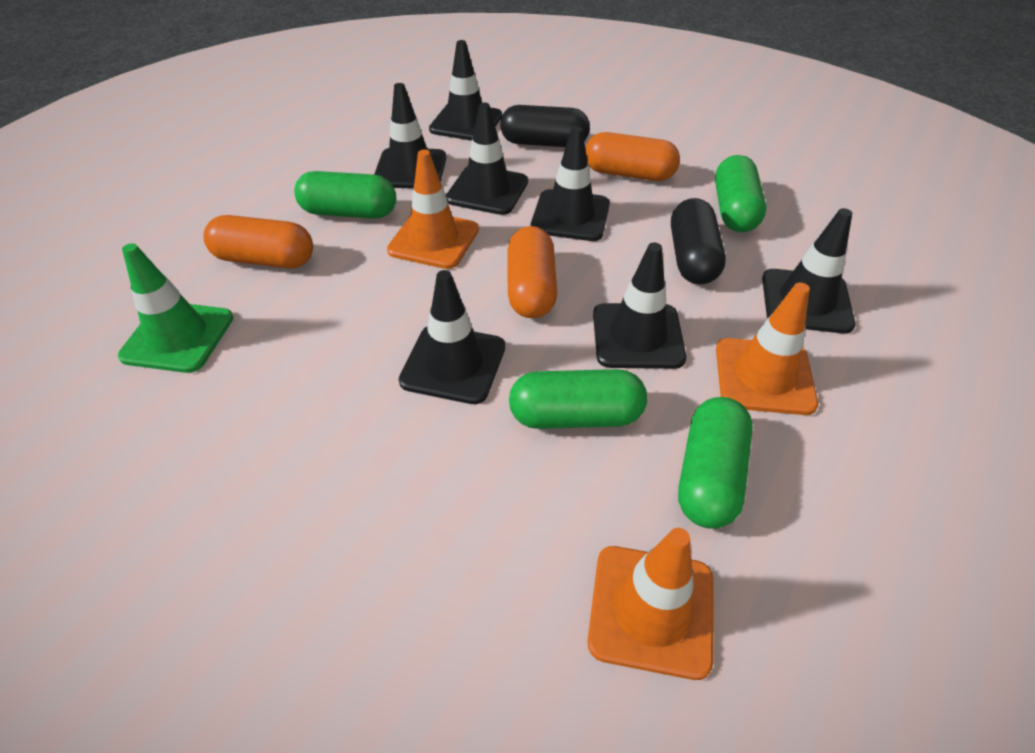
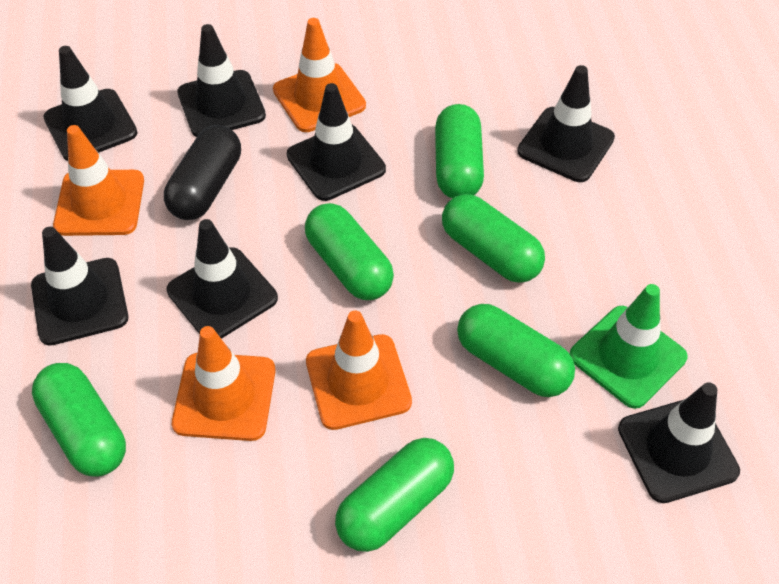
black capsule: 2 -> 1
green capsule: 4 -> 6
orange capsule: 3 -> 0
orange traffic cone: 3 -> 4

